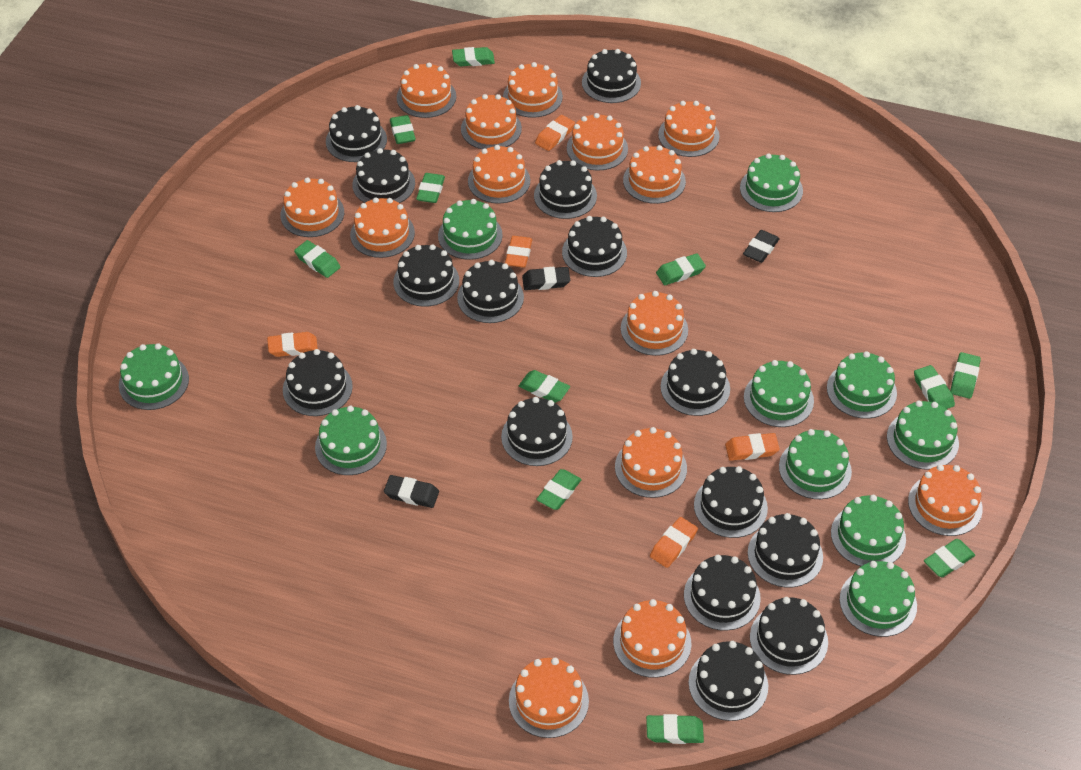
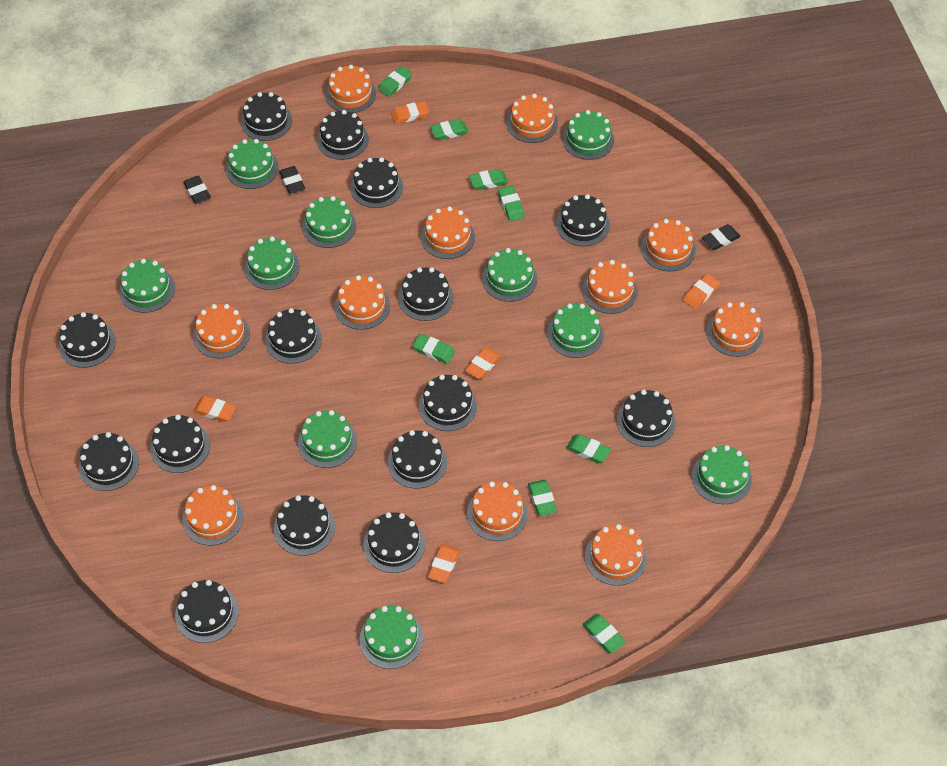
green eraser: 11 -> 8
orange cake: 14 -> 11

